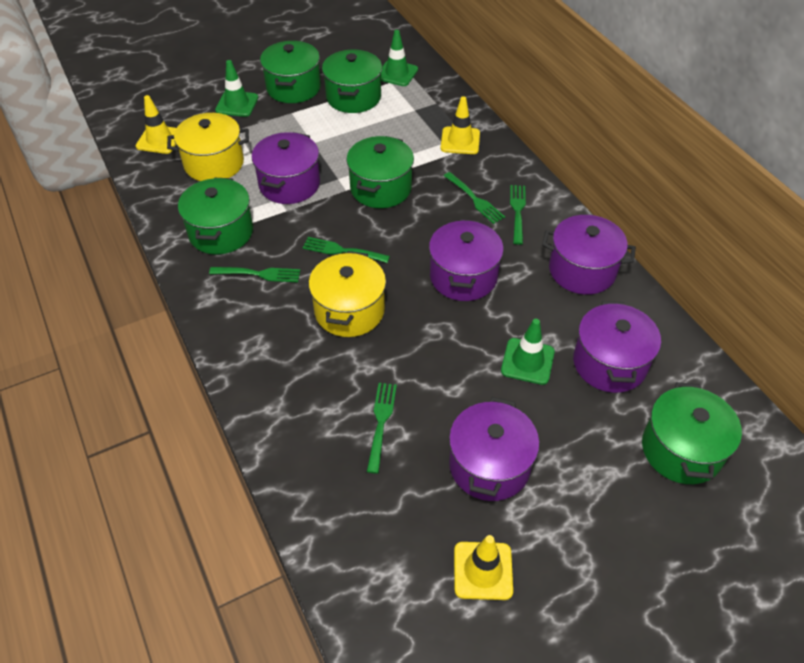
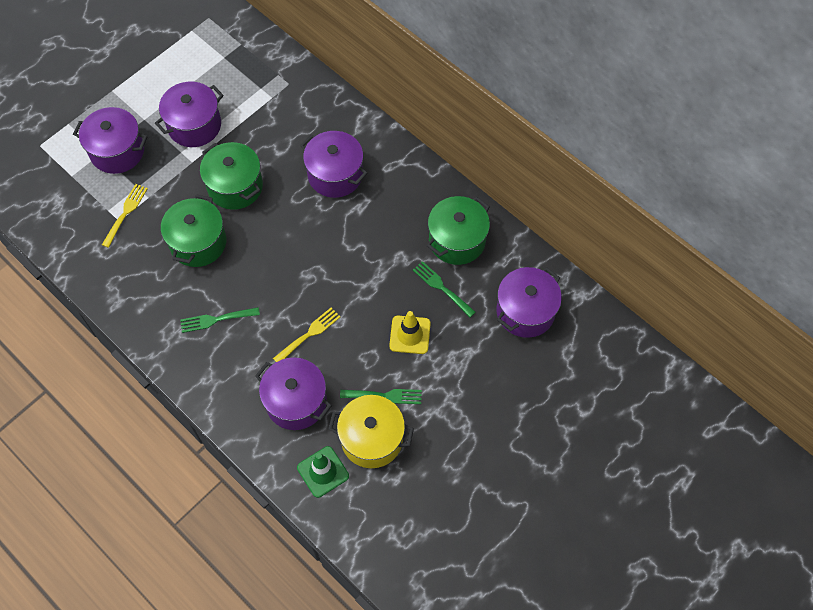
green fork: 5 -> 3
green pot: 5 -> 3
green traffic cone: 3 -> 1
yellow fork: 0 -> 2
yellow pot: 2 -> 1
yellow traffic cone: 3 -> 1

